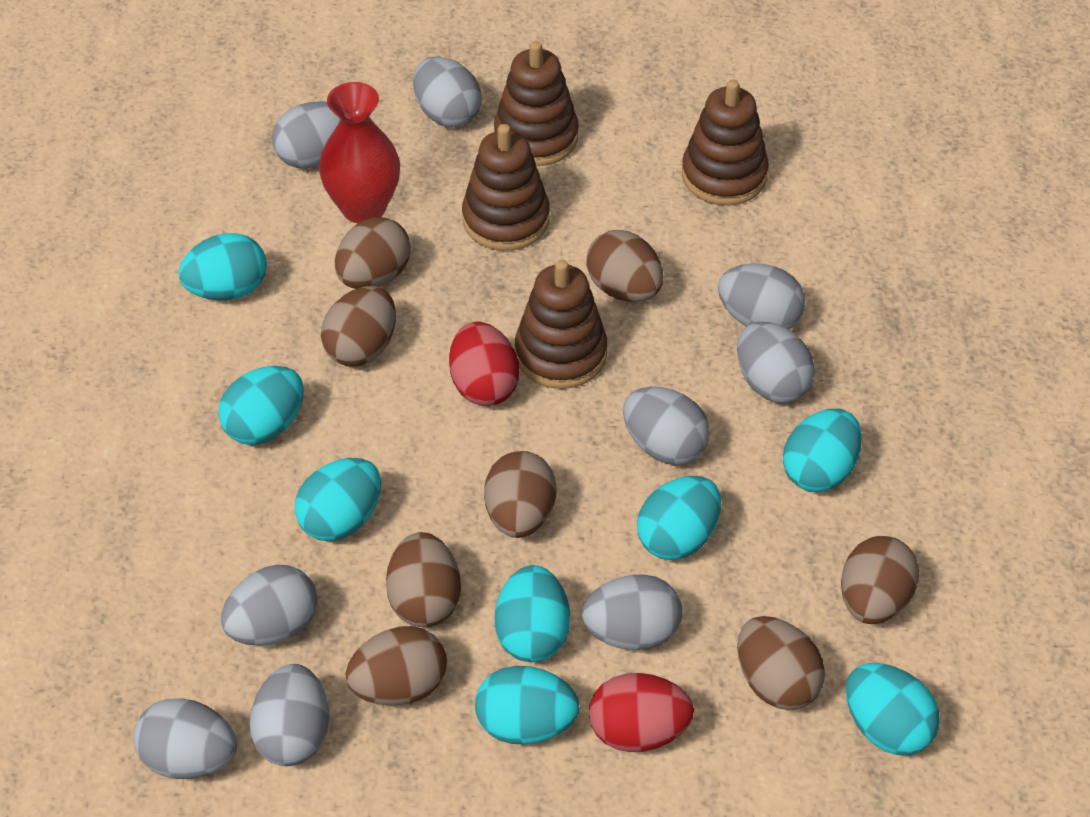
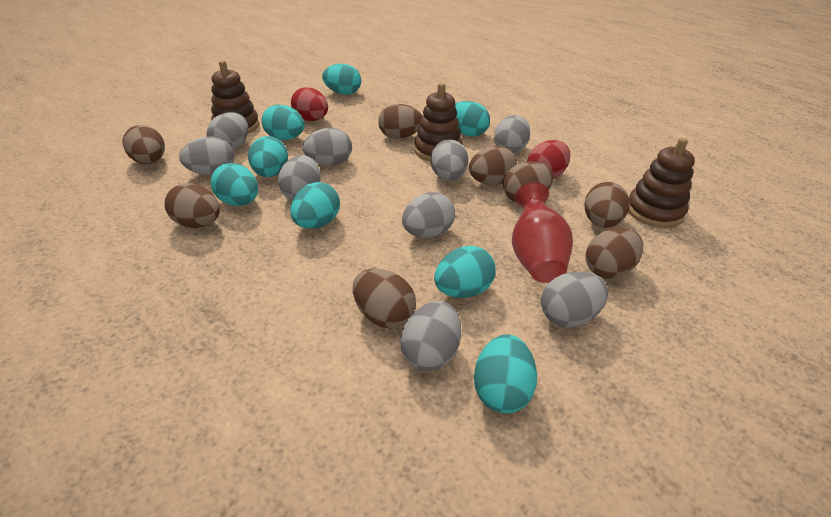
brown stacking toy: 4 -> 3

